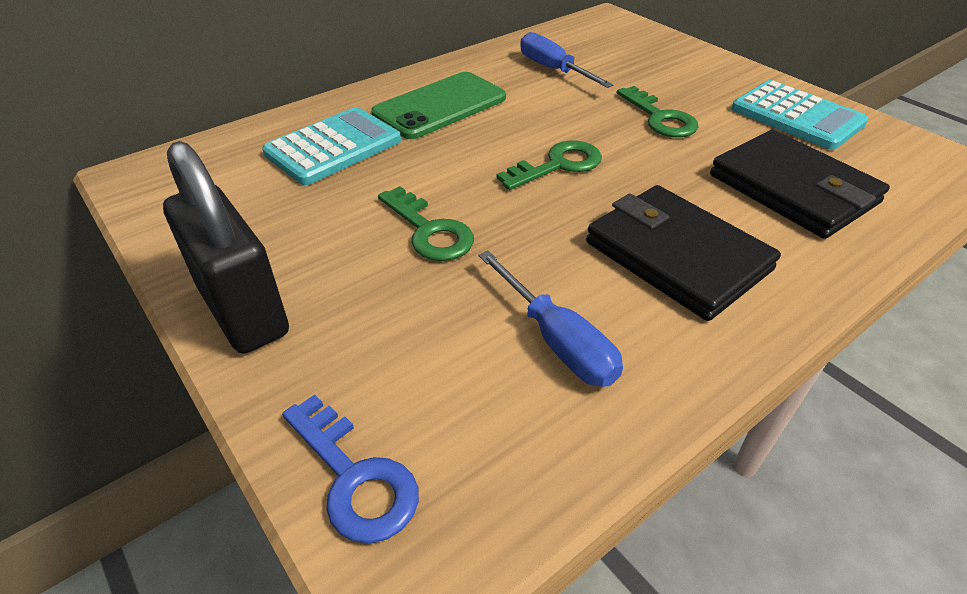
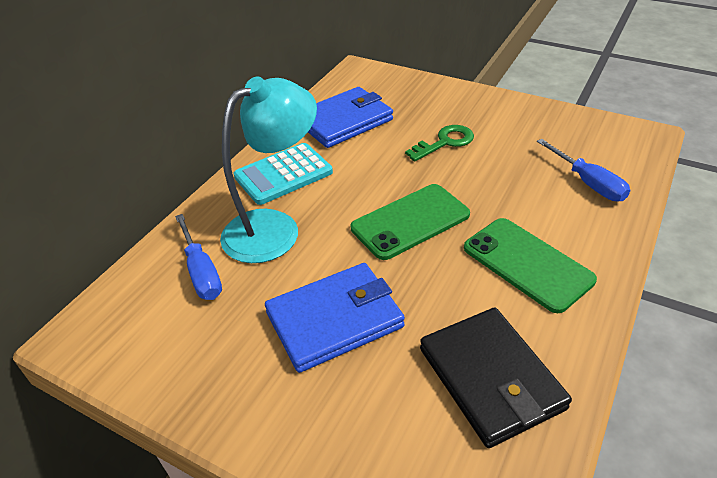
black padlock: 1 -> 0
black wallet: 2 -> 1
blue key: 1 -> 0
blue wallet: 0 -> 2
green key: 3 -> 1
green phone: 1 -> 2
turquoise calculator: 2 -> 1
turquoise lamp: 0 -> 1

